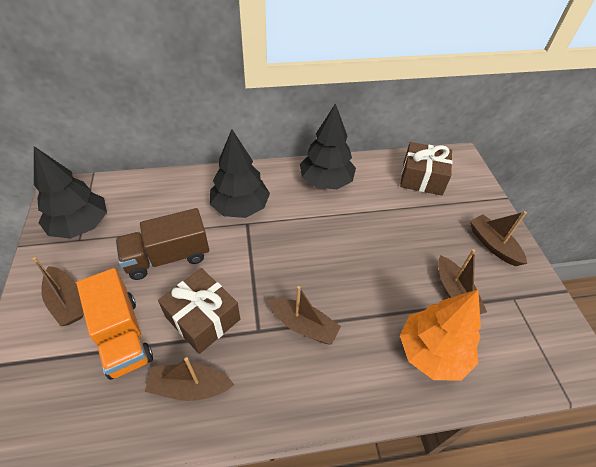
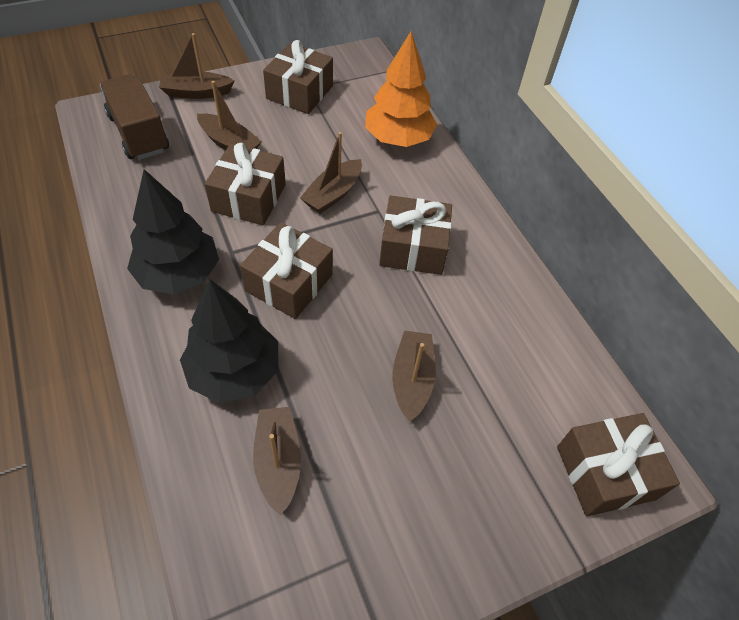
black tree: 3 -> 2
brown gift: 2 -> 5
orange truck: 1 -> 0

